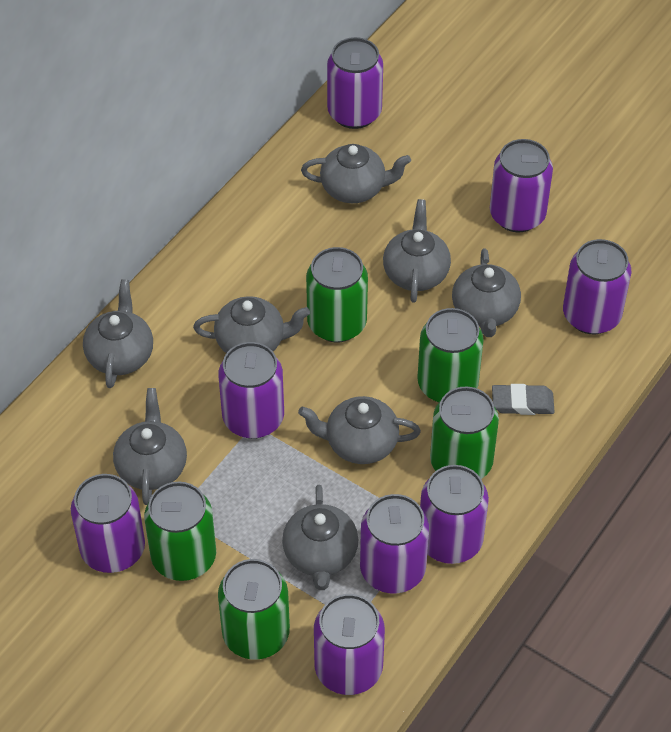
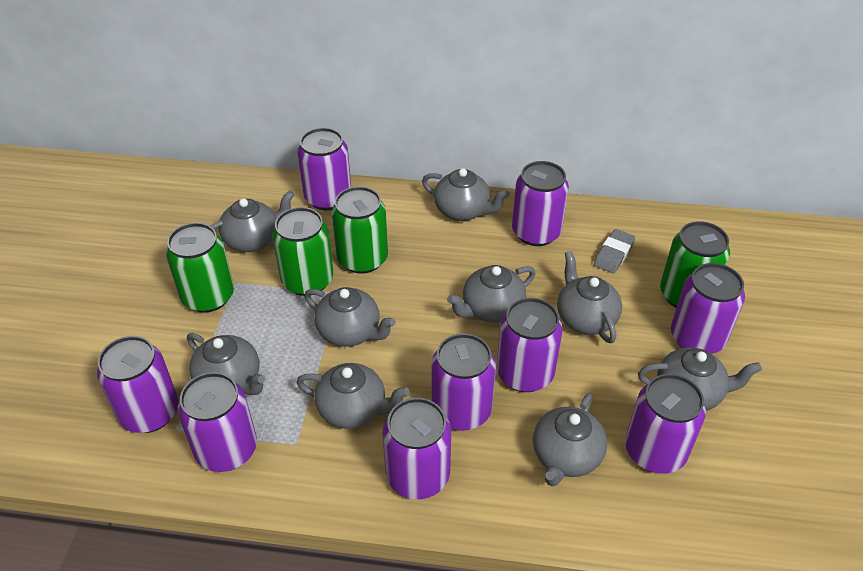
green can: 5 -> 4
grey teapot: 8 -> 9
purple can: 8 -> 9

